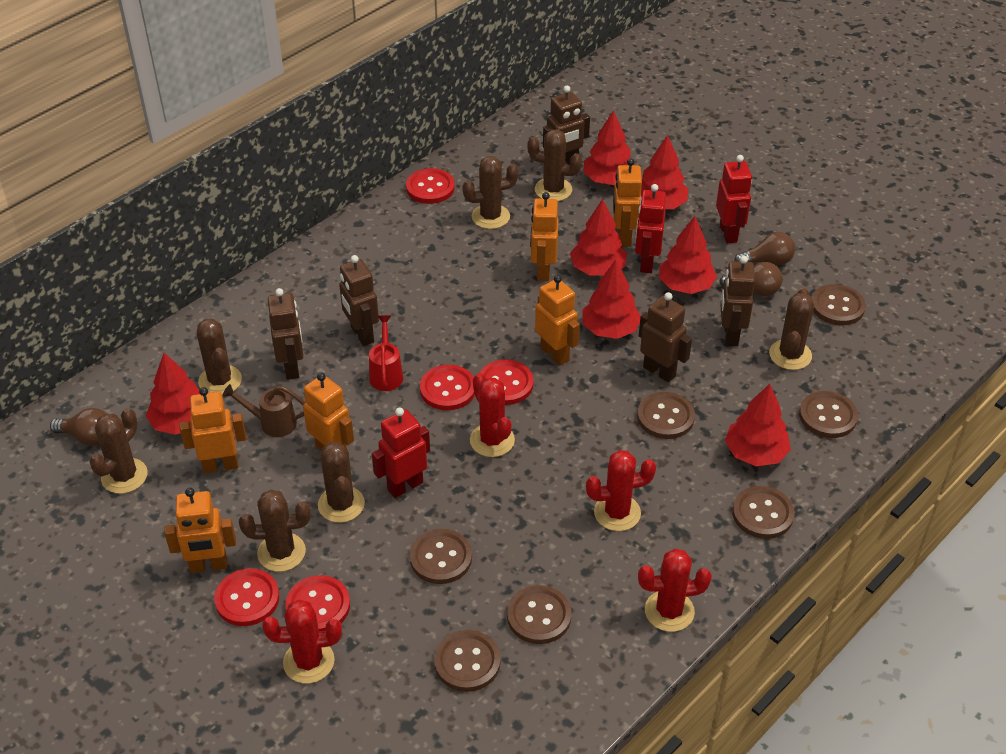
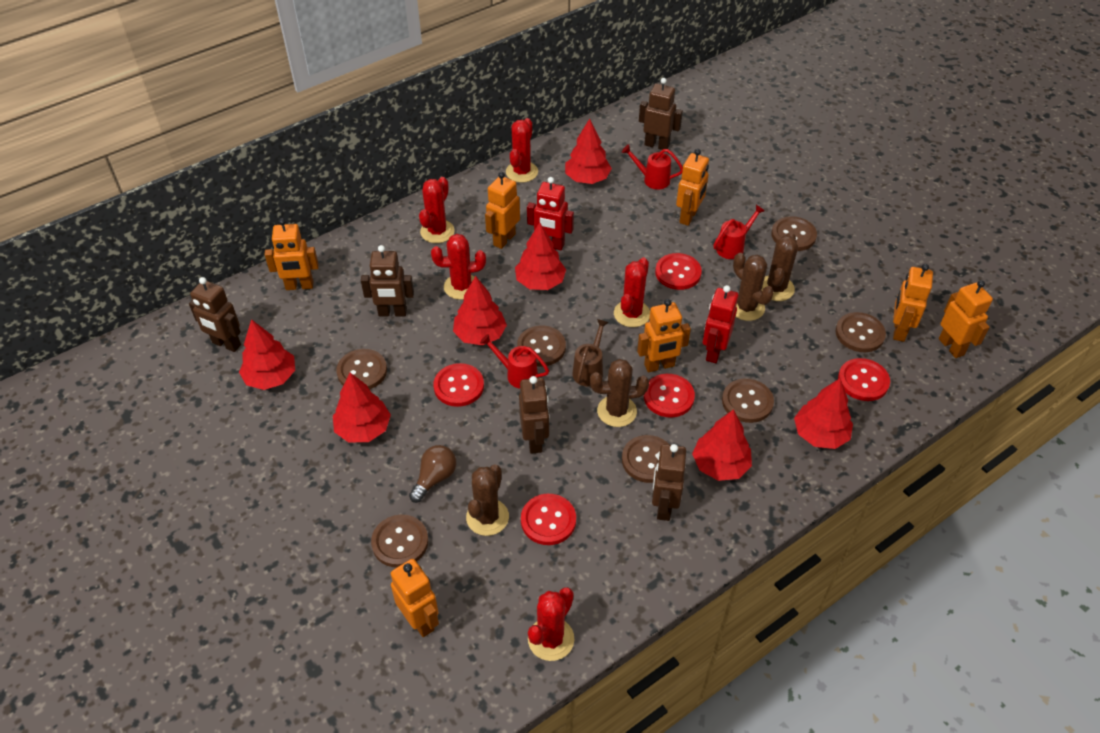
brown cactus: 7 -> 4
brown light bulb: 3 -> 1
orange robot: 6 -> 7
red cactus: 4 -> 5
red robot: 3 -> 2
red watering can: 1 -> 3

